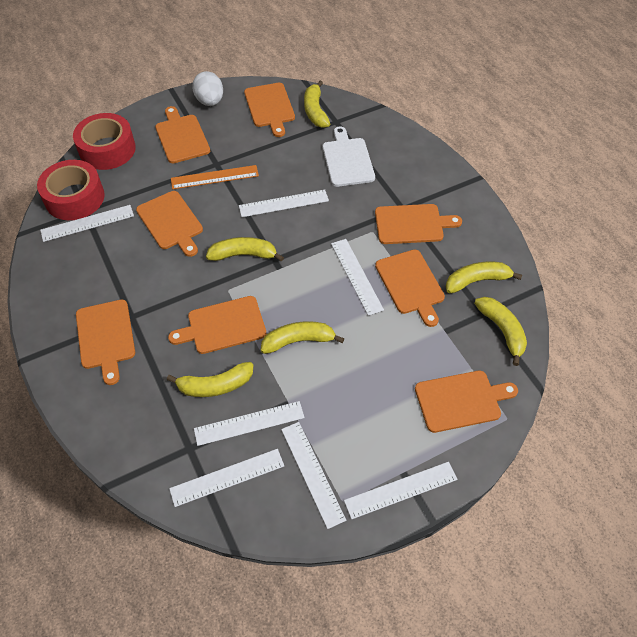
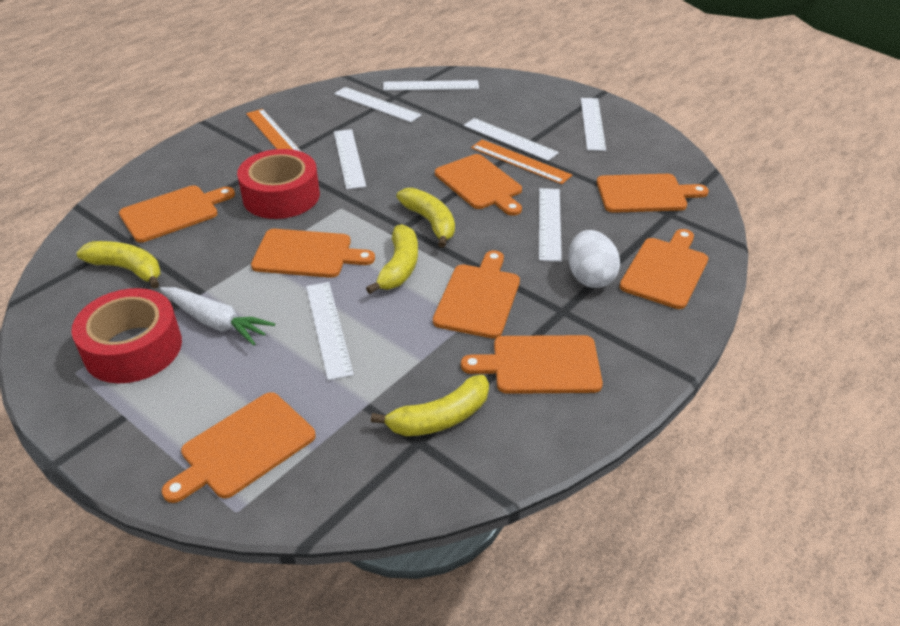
orange ruler: 1 -> 2
white carrot: 0 -> 1
white cutting board: 1 -> 0
yellow banana: 6 -> 4

